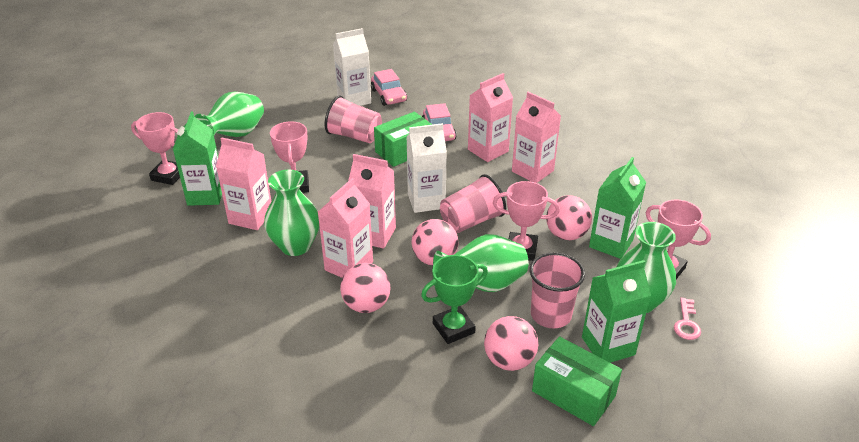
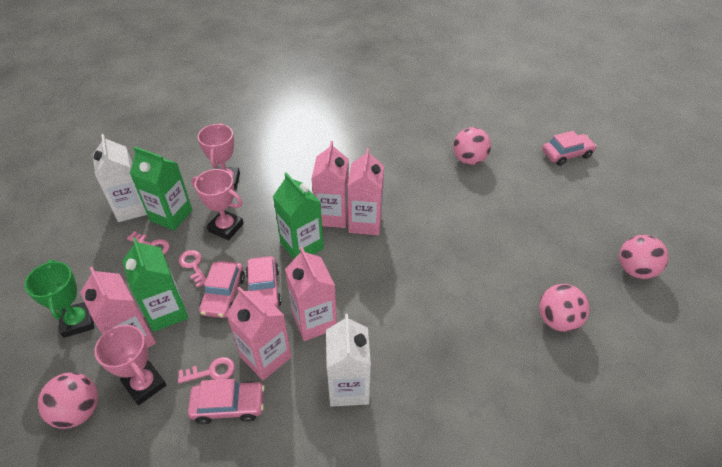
green box: 2 -> 0
green vase: 4 -> 0
pink car: 2 -> 4
pink cup: 3 -> 0
pink key: 1 -> 3
pink trophy: 4 -> 3

